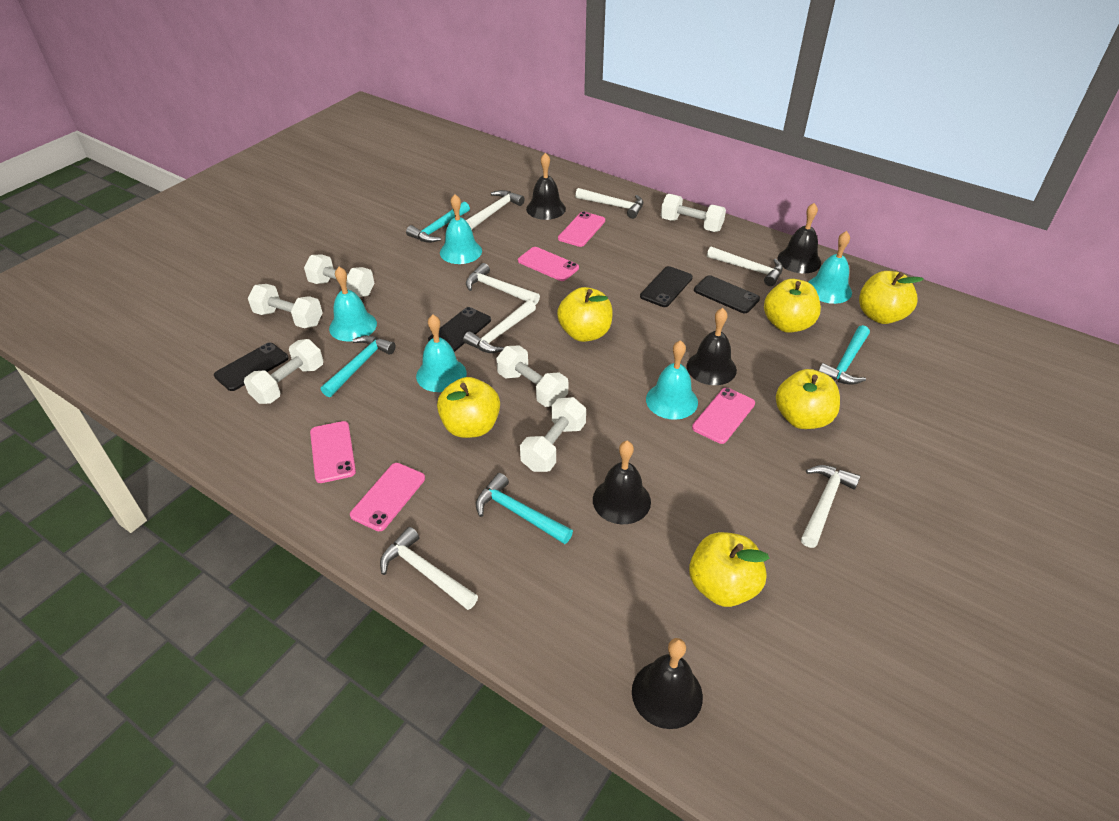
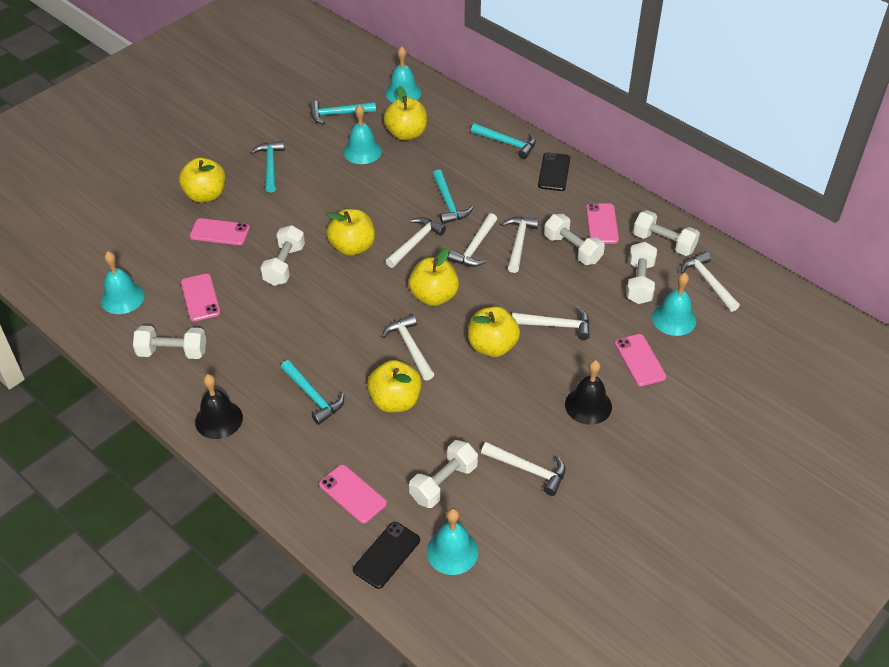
black bell: 5 -> 2
black phone: 4 -> 2
turquoise hammer: 4 -> 5

